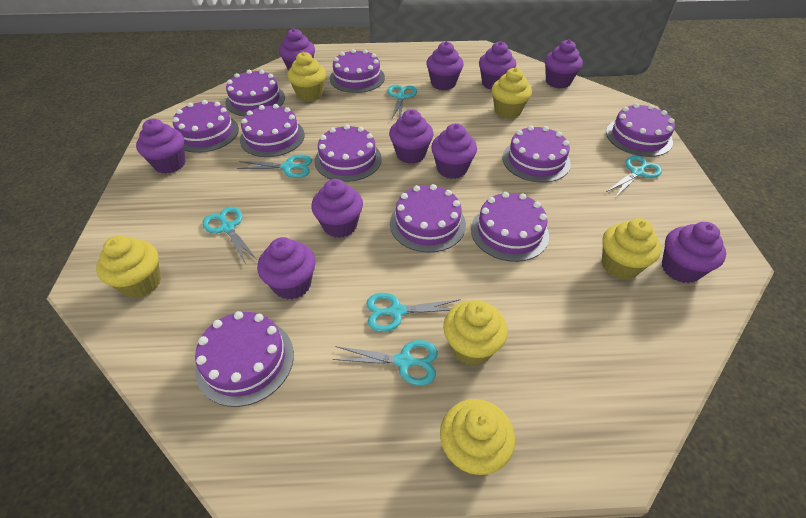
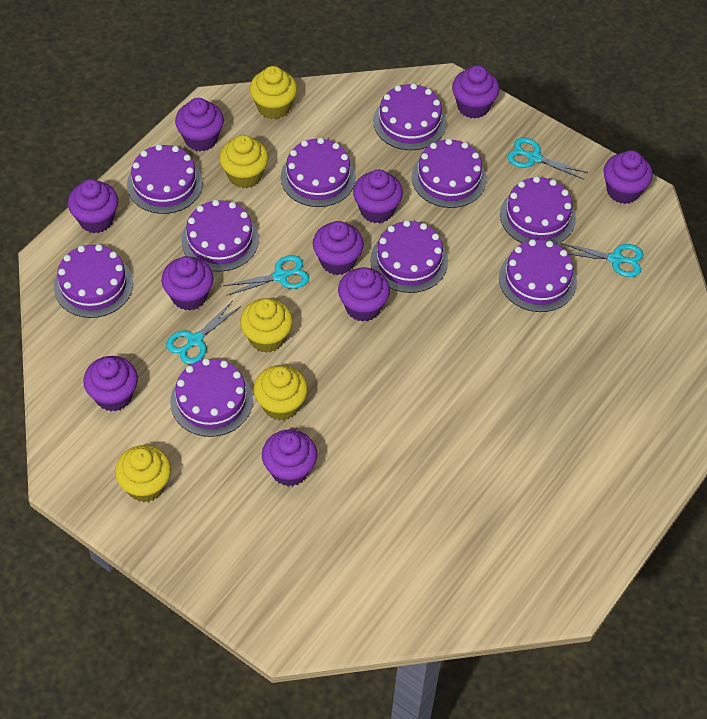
turquoise scissors: 6 -> 4
yellow cupcake: 6 -> 5

